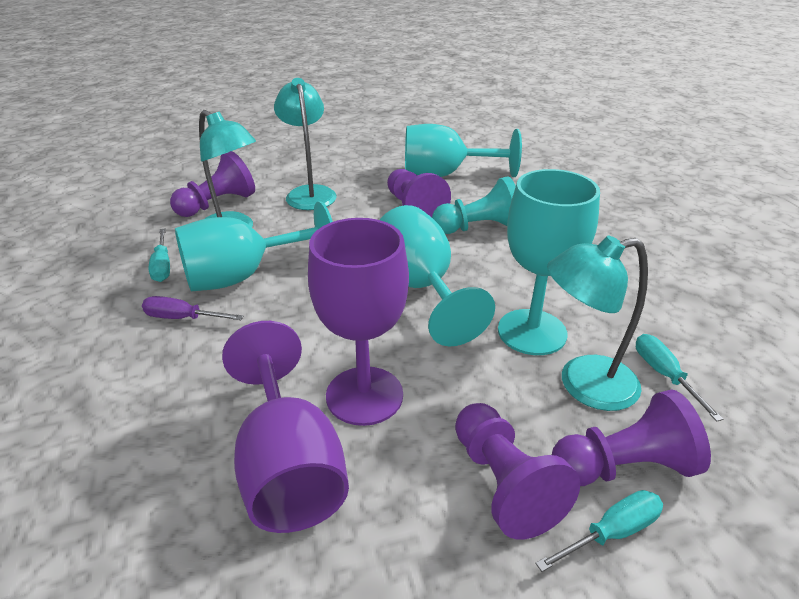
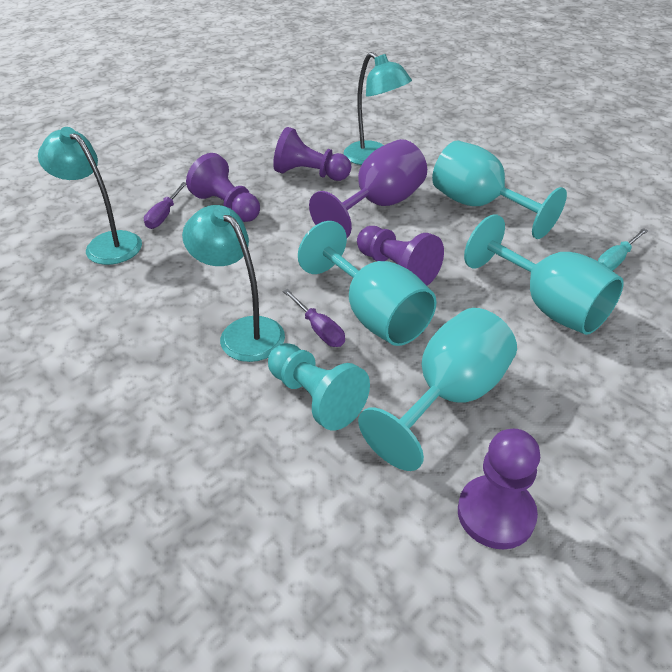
purple goblet: 2 -> 1
purple screwdriver: 1 -> 2
turquoise screwdriver: 3 -> 1

